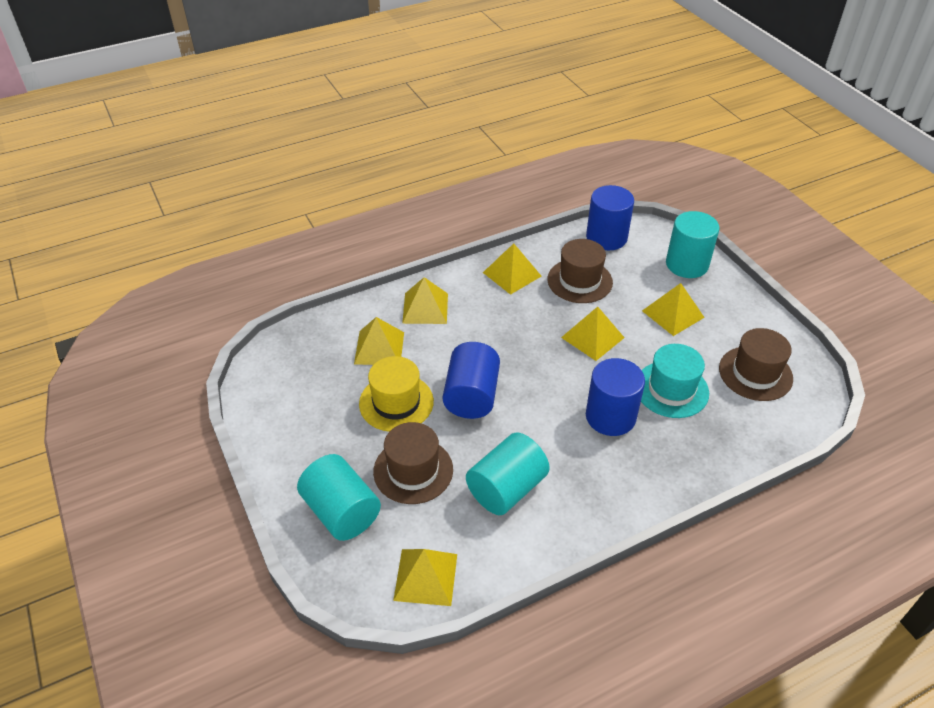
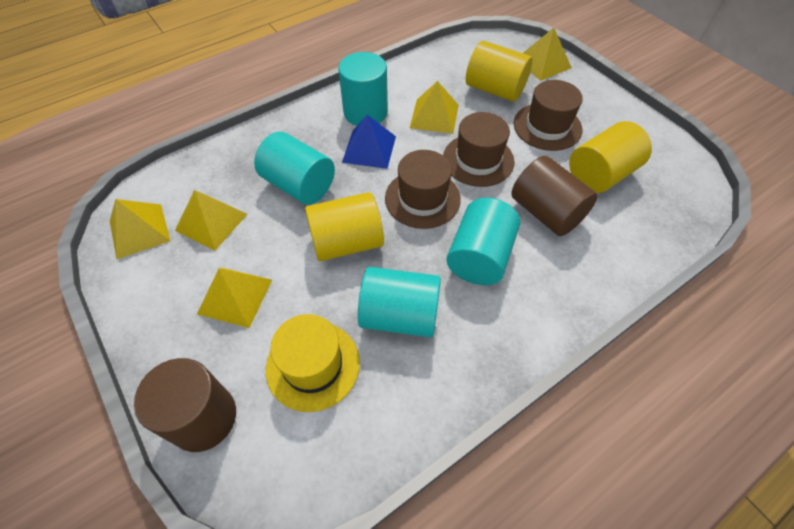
blue cylinder: 3 -> 0
blue pyramid: 0 -> 1
brown cylinder: 0 -> 2
turquoise cylinder: 3 -> 4
turquoise hat: 1 -> 0
yellow cylinder: 0 -> 3
yellow pyramid: 6 -> 5

